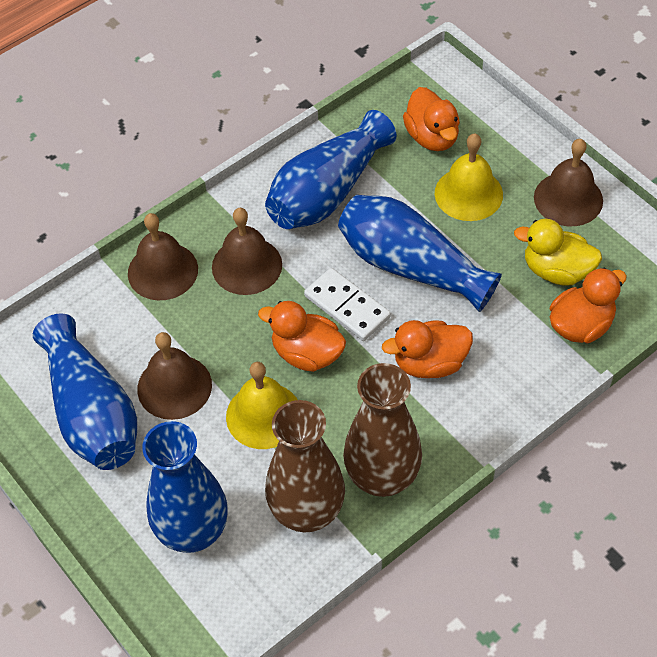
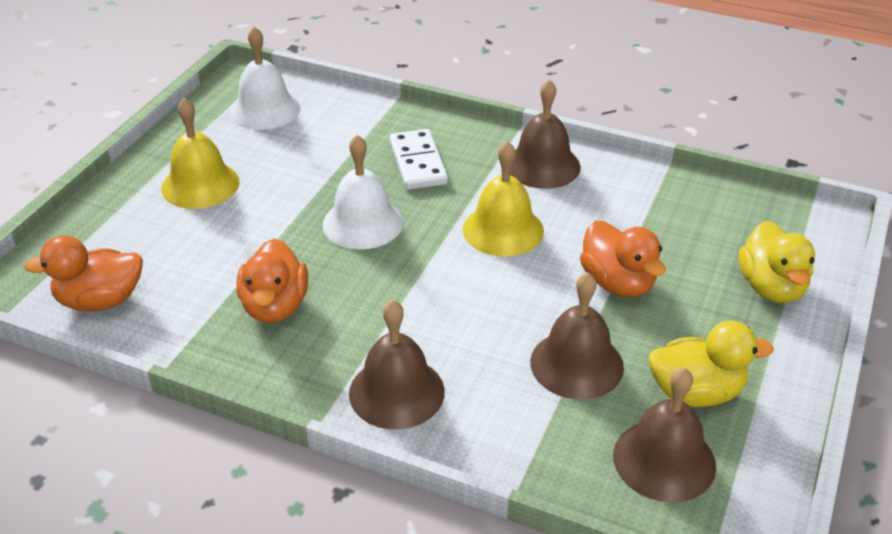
blue vase: 4 -> 0
brown vase: 2 -> 0
orange duck: 4 -> 3
white bell: 0 -> 2
yellow duck: 1 -> 2

